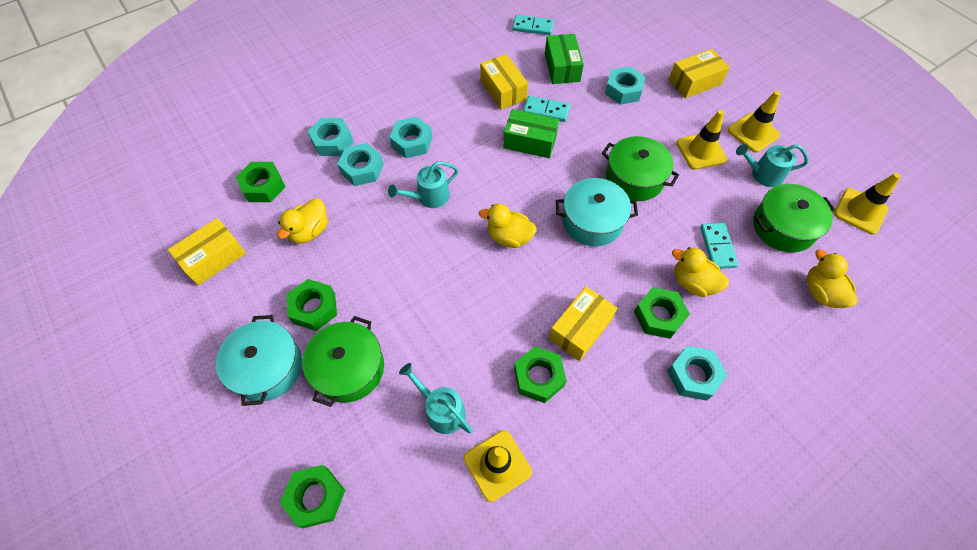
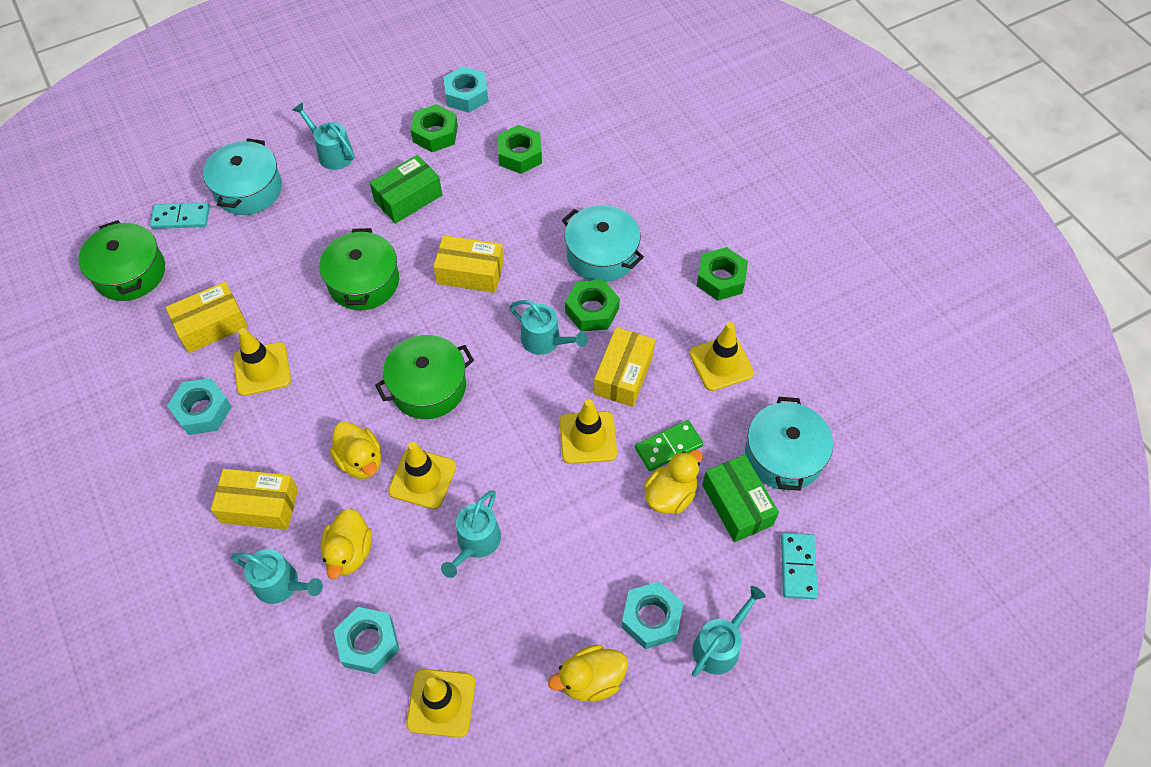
green domino: 0 -> 1
green nut: 5 -> 4
turquoise domino: 3 -> 2
turquoise nut: 5 -> 4
turquoise pot: 2 -> 3
turquoise watering can: 3 -> 5
yellow traffic cone: 4 -> 5

